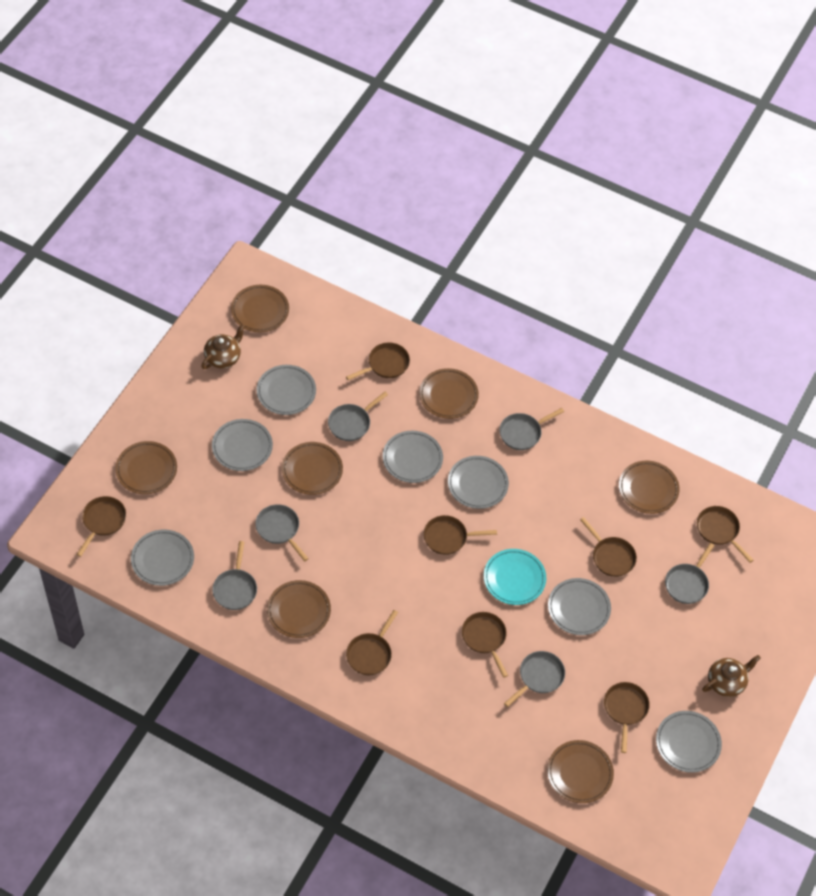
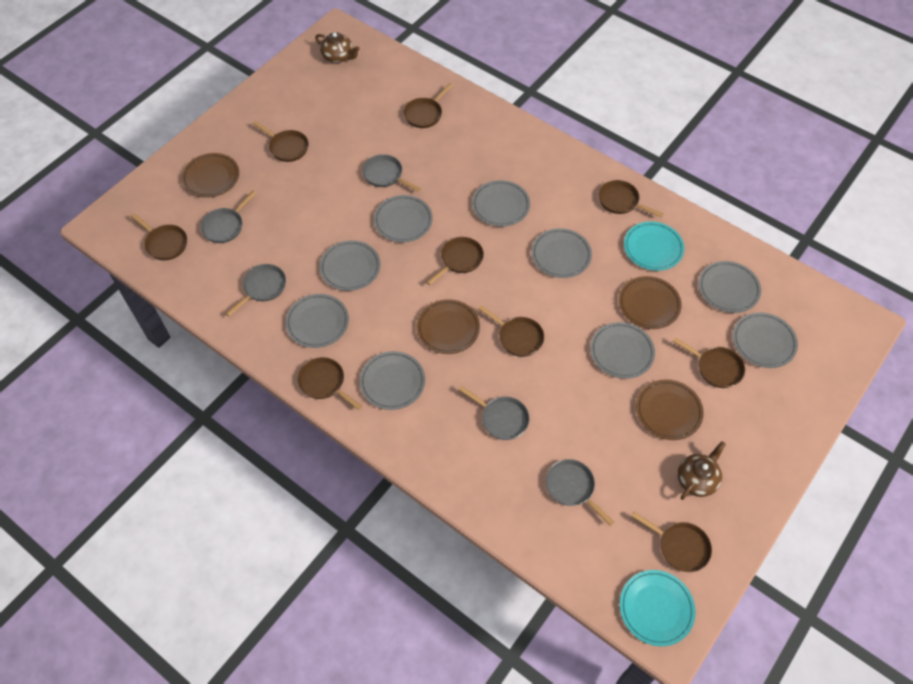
brown pan: 8 -> 9
brown plate: 7 -> 4
grey pan: 6 -> 5
grey plate: 7 -> 9
turquoise plate: 1 -> 2

